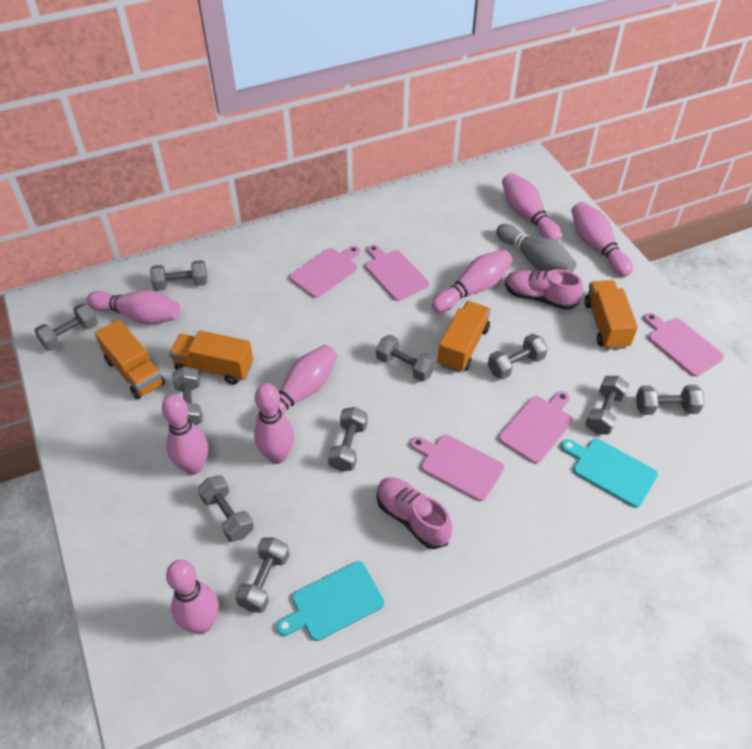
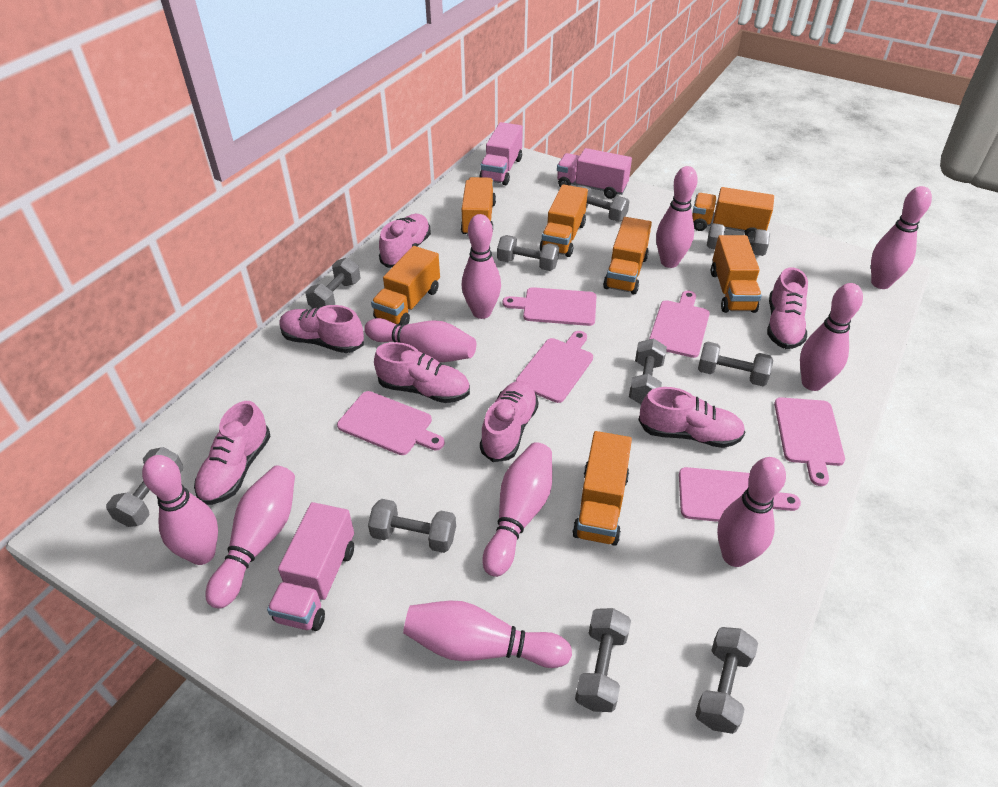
grey bowling pin: 1 -> 0
orange truck: 4 -> 7
pink bowling pin: 8 -> 10
pink cutting board: 5 -> 6
pink shoe: 2 -> 7
pink truck: 0 -> 3
turquoise cutting board: 2 -> 0

